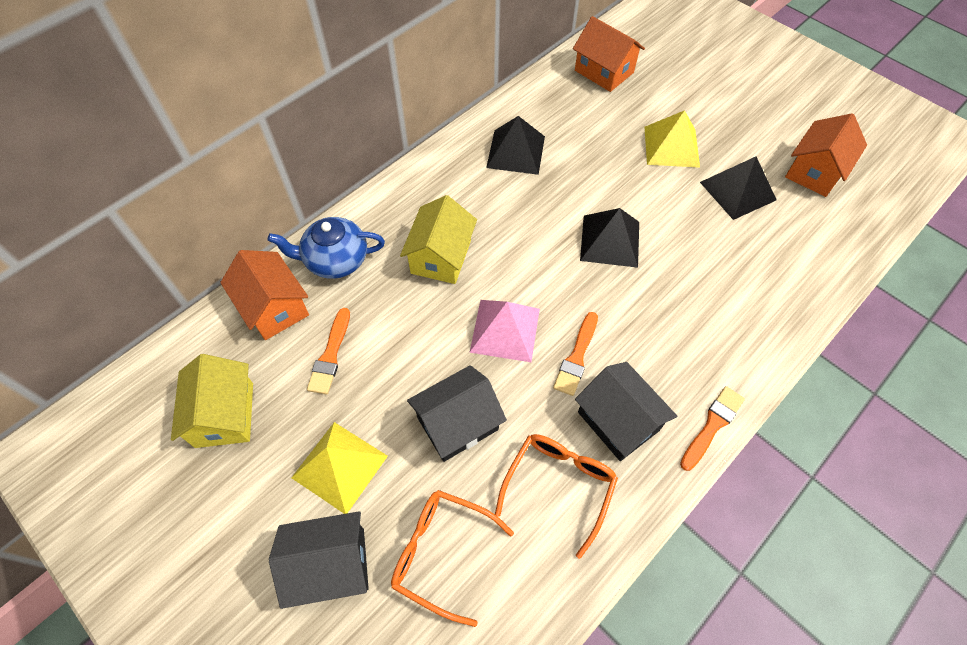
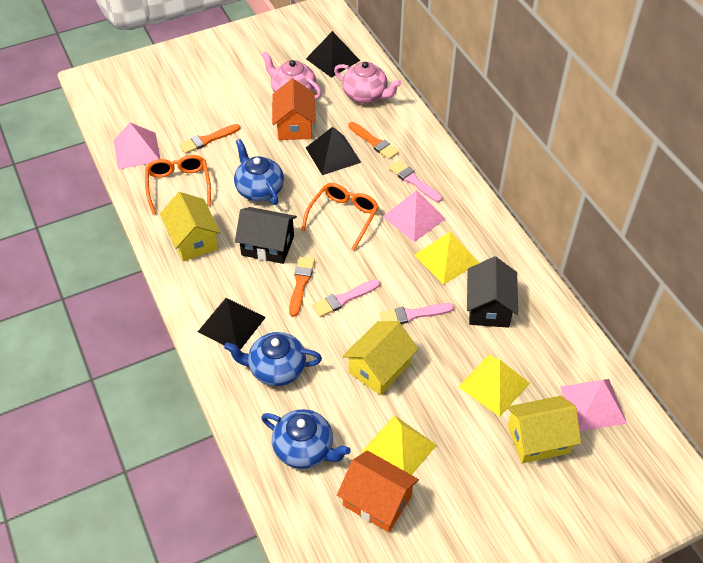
black house: 3 -> 2
blue teapot: 1 -> 3
orange house: 3 -> 2
pink brush: 0 -> 3
pink pyramid: 1 -> 3
pink teapot: 0 -> 2
yellow house: 2 -> 3
yellow pyramid: 2 -> 3

